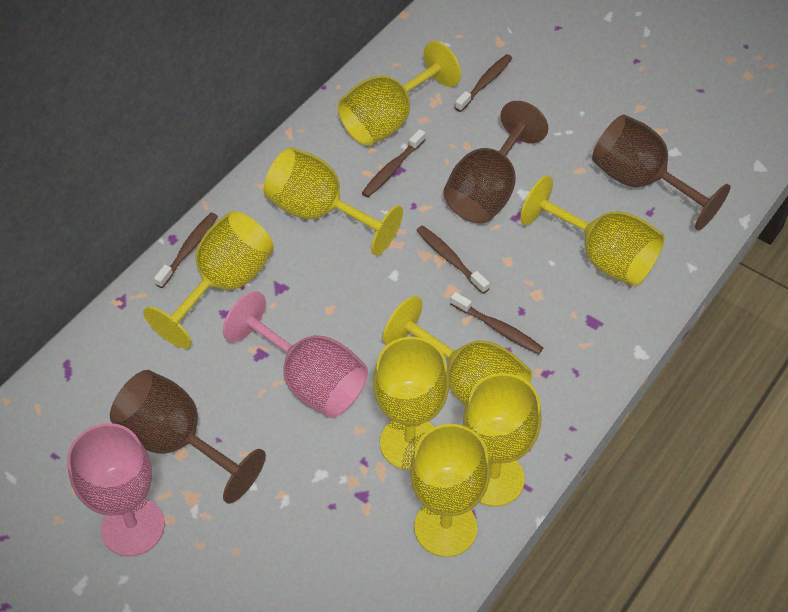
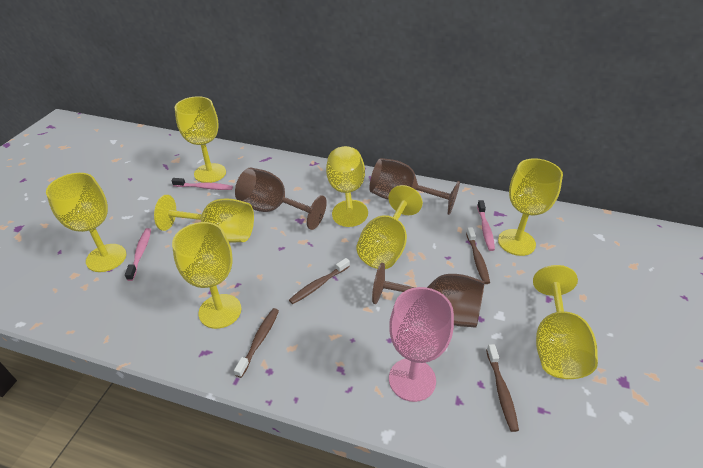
brown toothbrush: 5 -> 4
pink goblet: 2 -> 1
pink toothbrush: 0 -> 3

